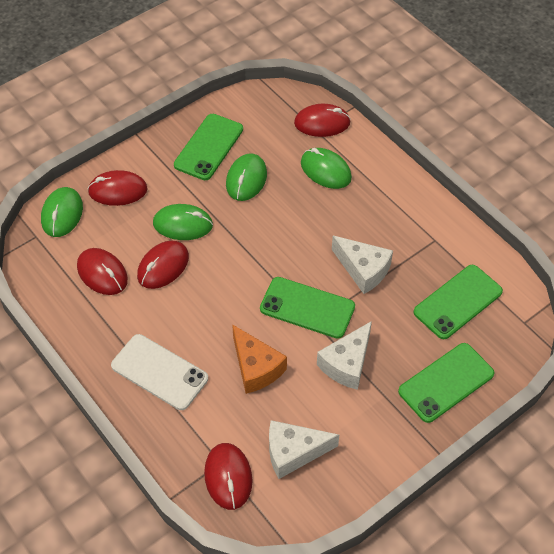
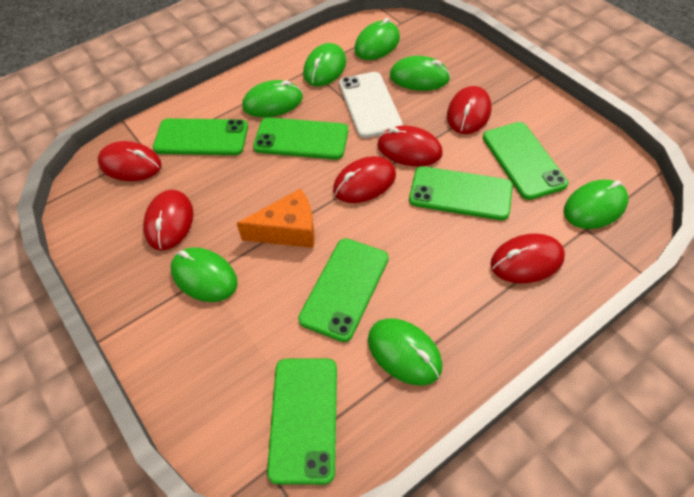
green mouse: 4 -> 7
green phone: 4 -> 6
red mouse: 5 -> 6
white cheese: 3 -> 0

